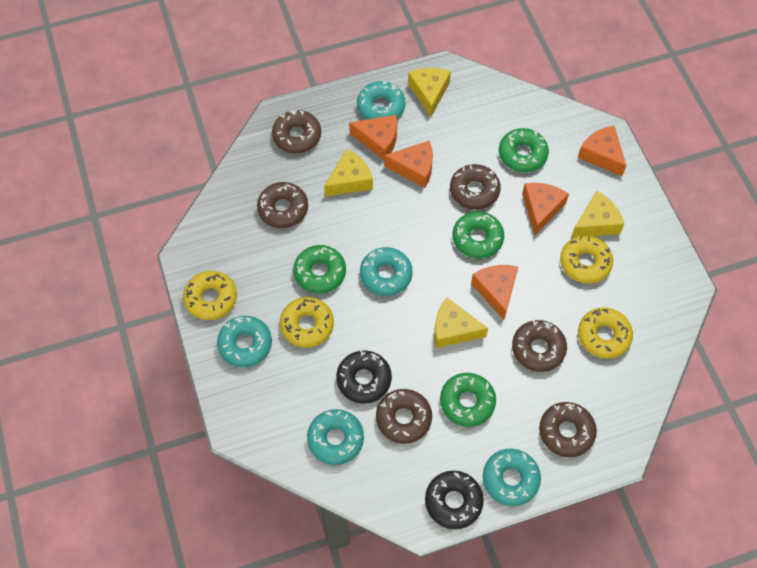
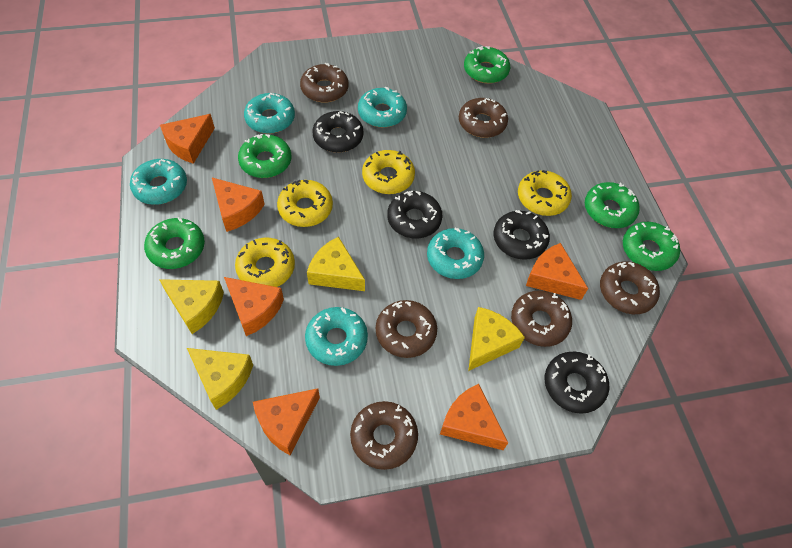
black donut: 2 -> 4
green donut: 4 -> 5
orange cheese: 5 -> 6

